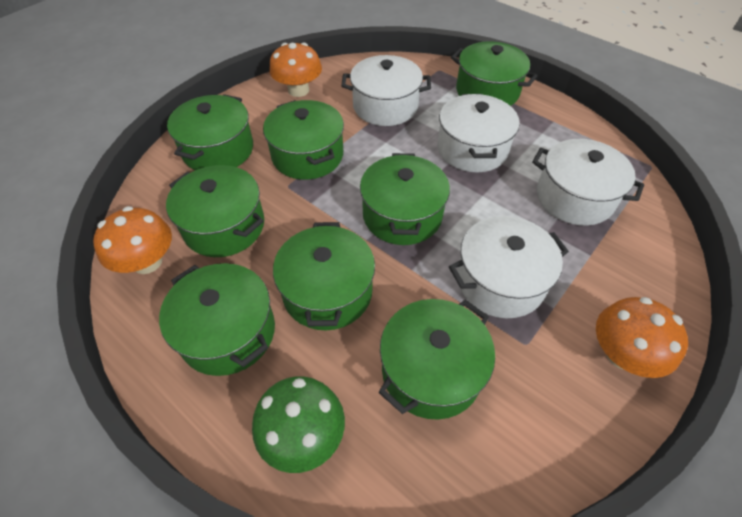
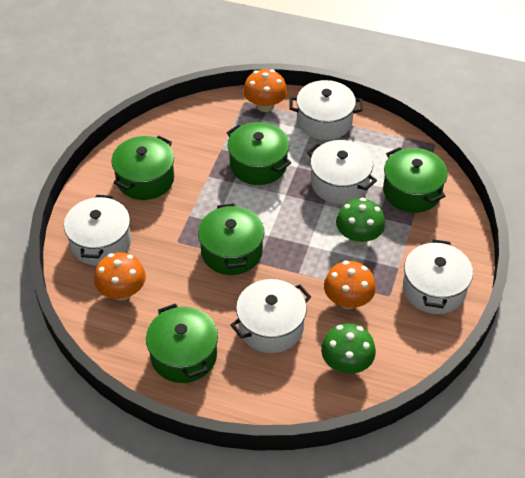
green mushroom: 1 -> 2
green pot: 8 -> 5
white pot: 4 -> 5

